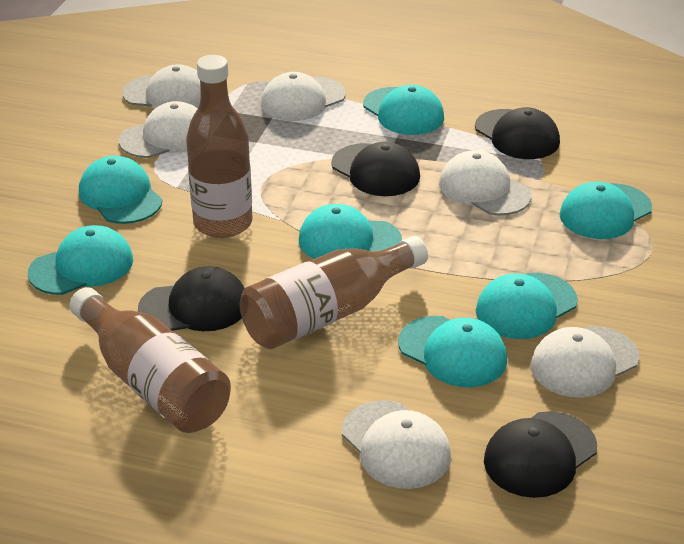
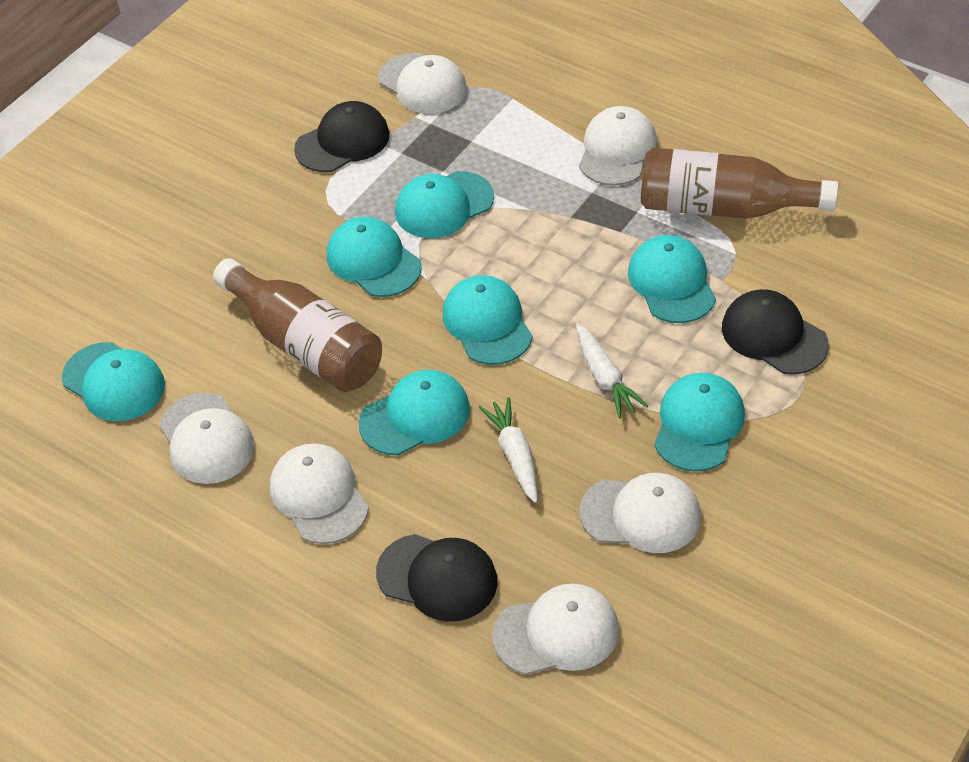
black cap: 4 -> 3
brown bottle: 3 -> 2
white carrot: 0 -> 2

